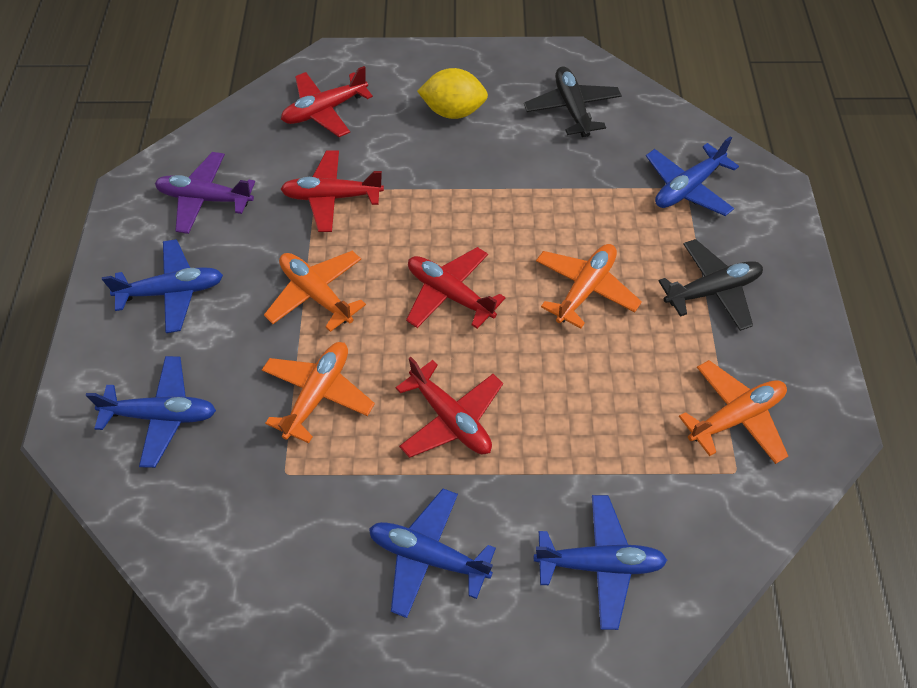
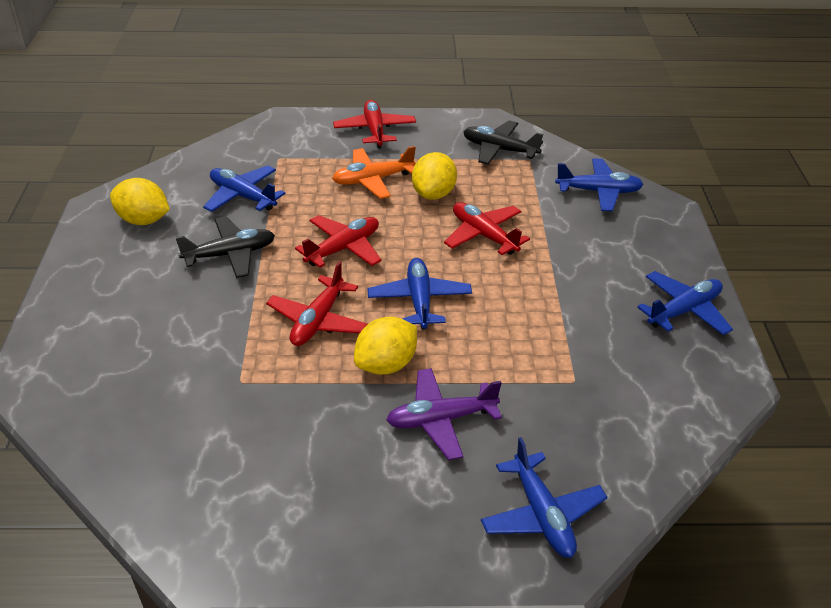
orange plane: 4 -> 1
yellow lemon: 1 -> 3

